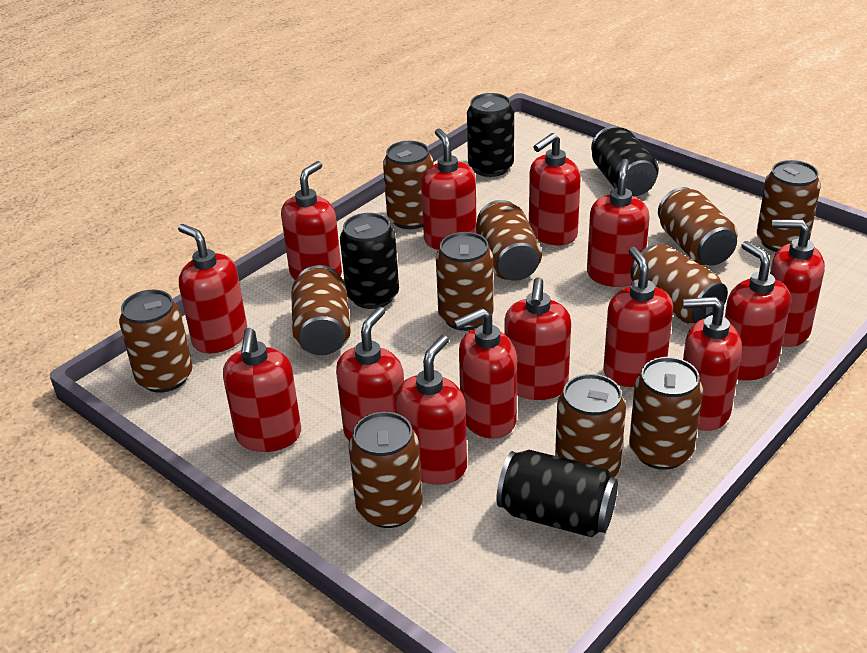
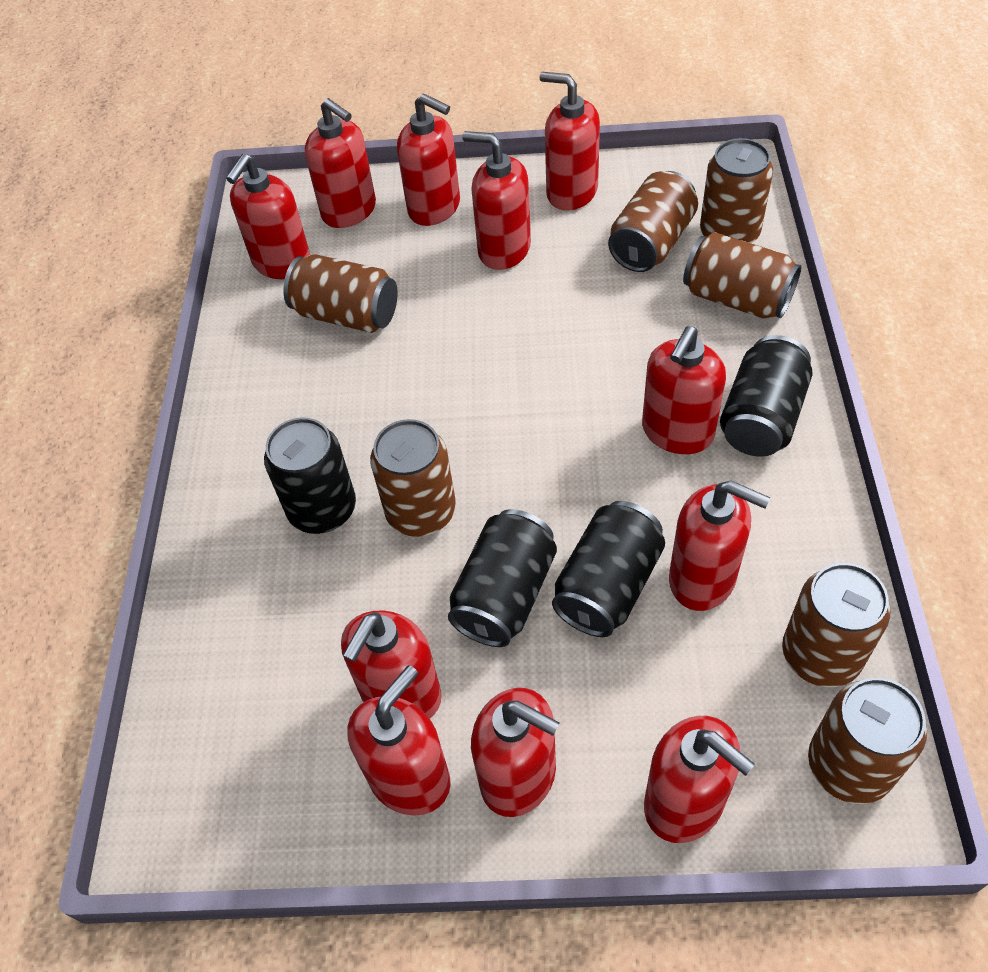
brown can: 11 -> 7
red soap dispenser: 14 -> 11

